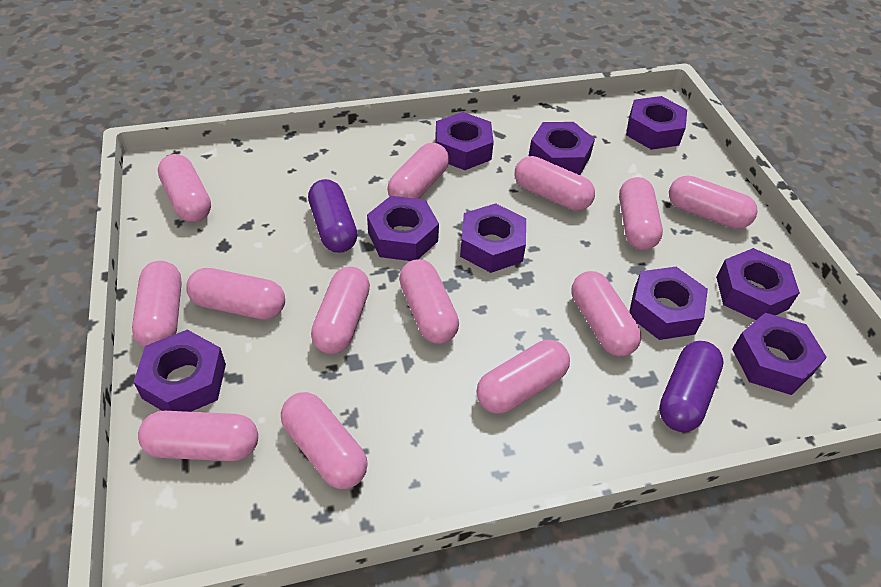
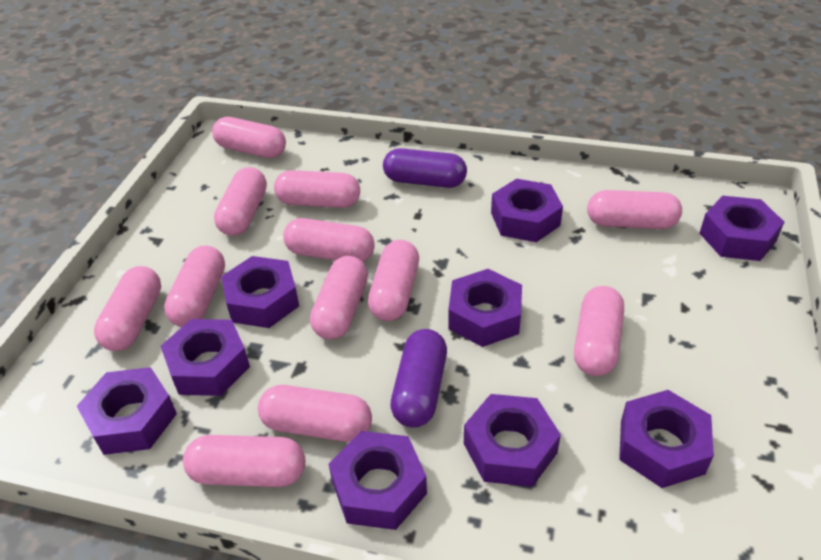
pink capsule: 13 -> 12

